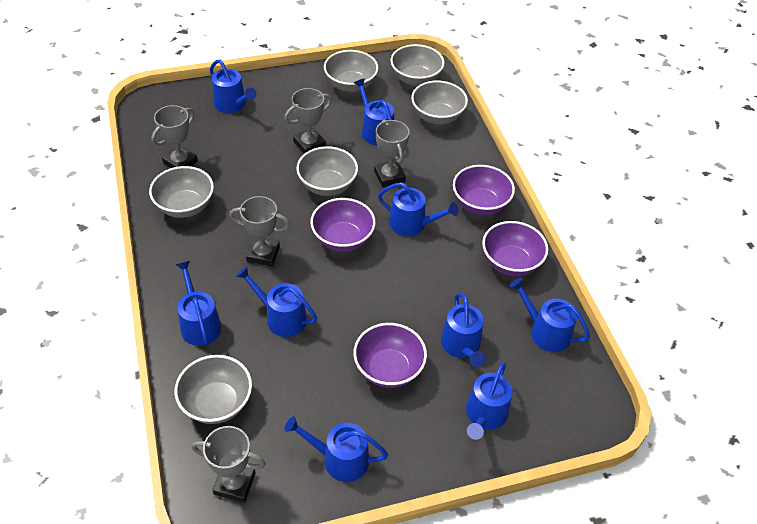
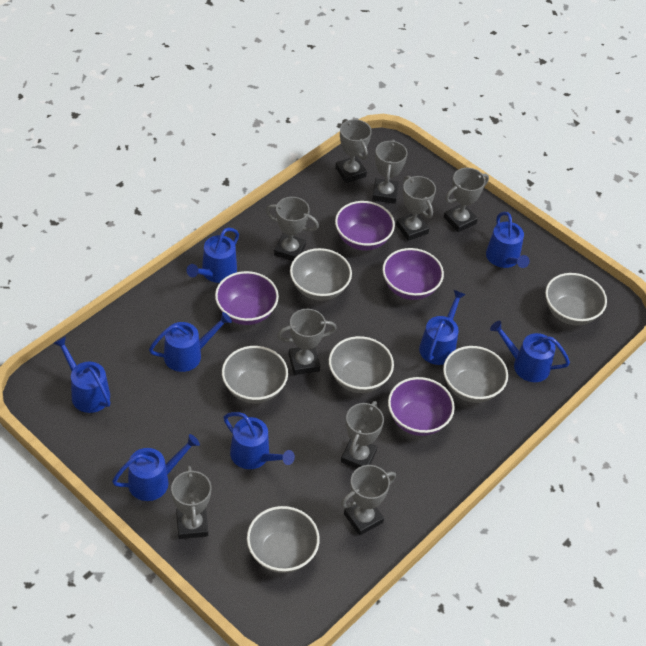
blue watering can: 9 -> 8
grey trophy: 5 -> 9

